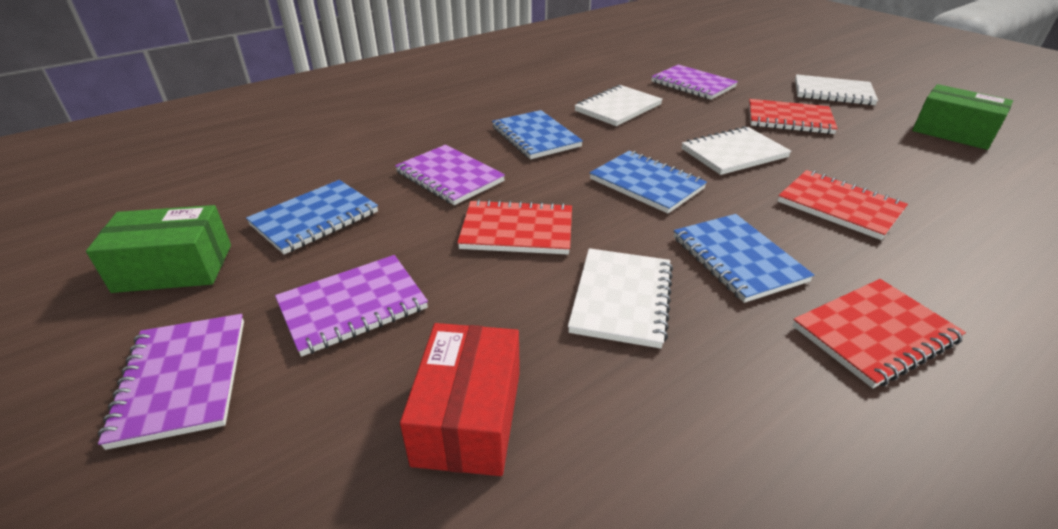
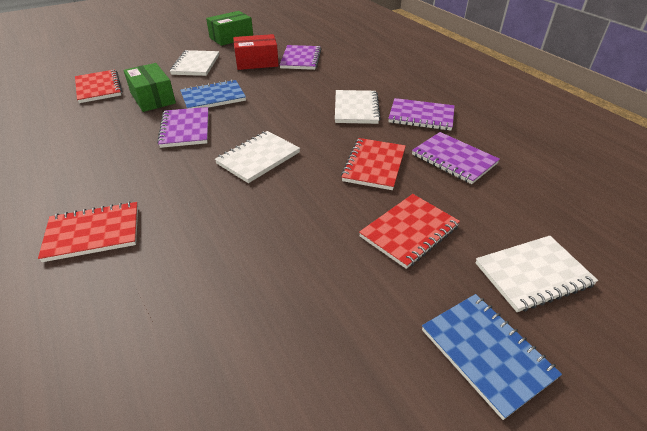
blue notebook: 4 -> 2

